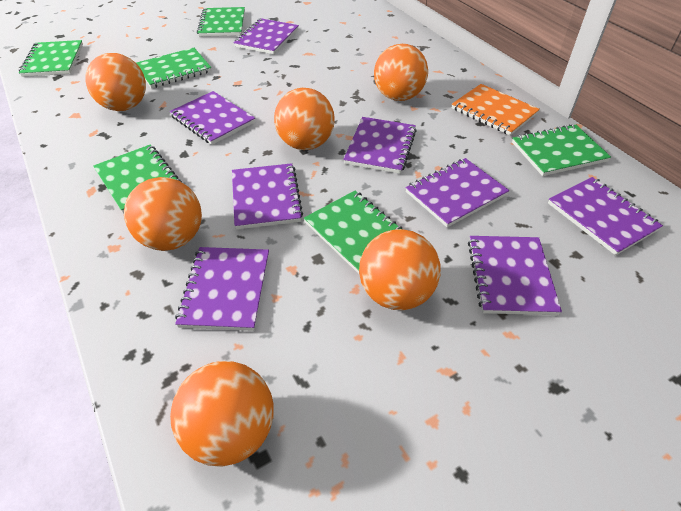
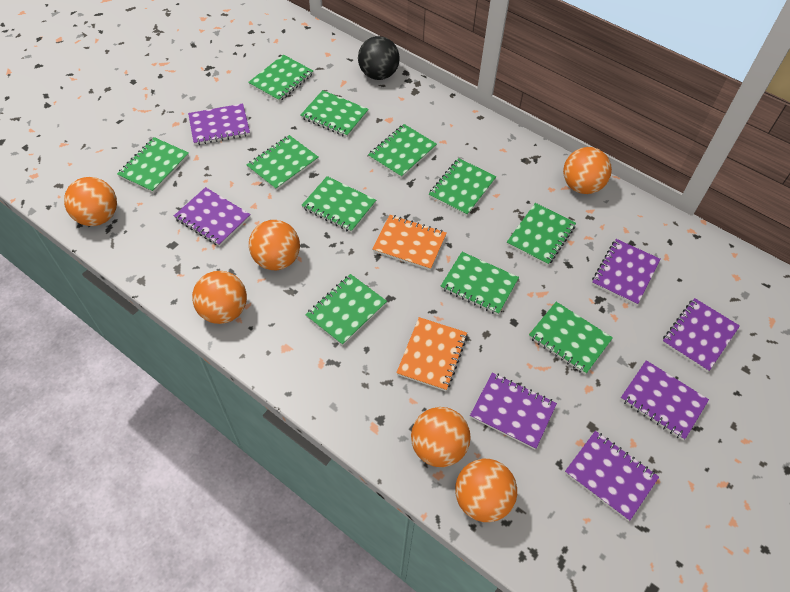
black ball: 0 -> 1
green notebook: 6 -> 11
orange notebook: 1 -> 2
purple notebook: 8 -> 7

